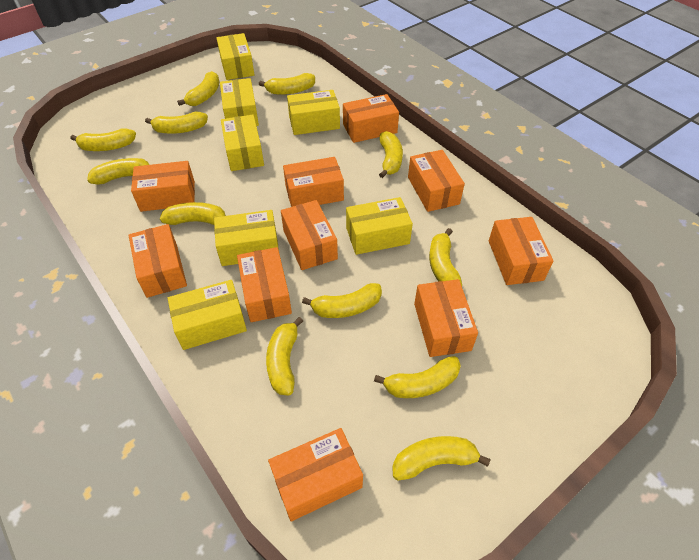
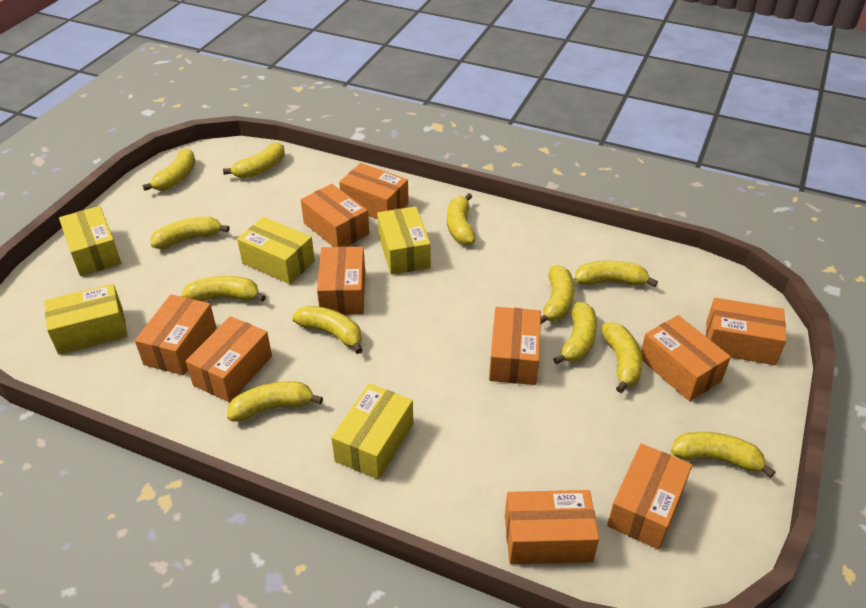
yellow box: 7 -> 5

